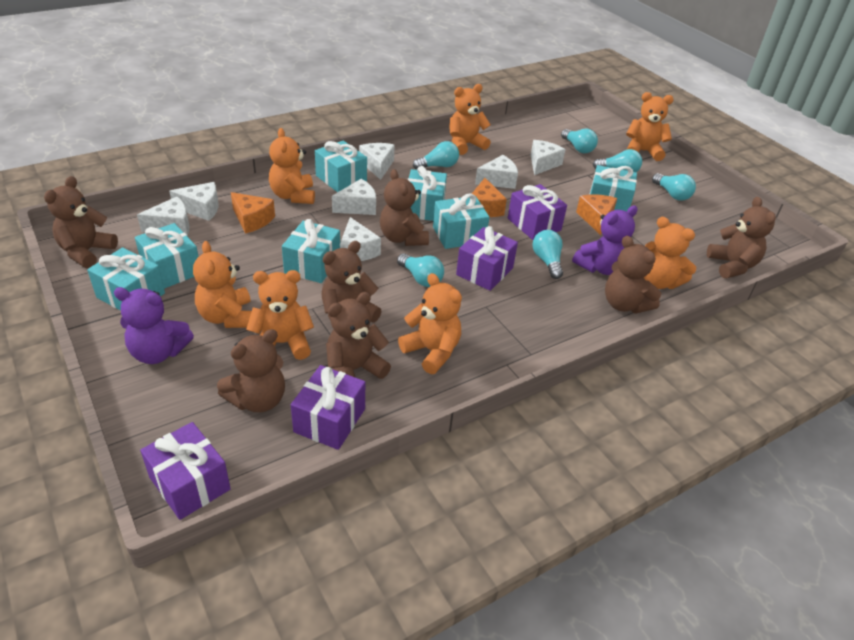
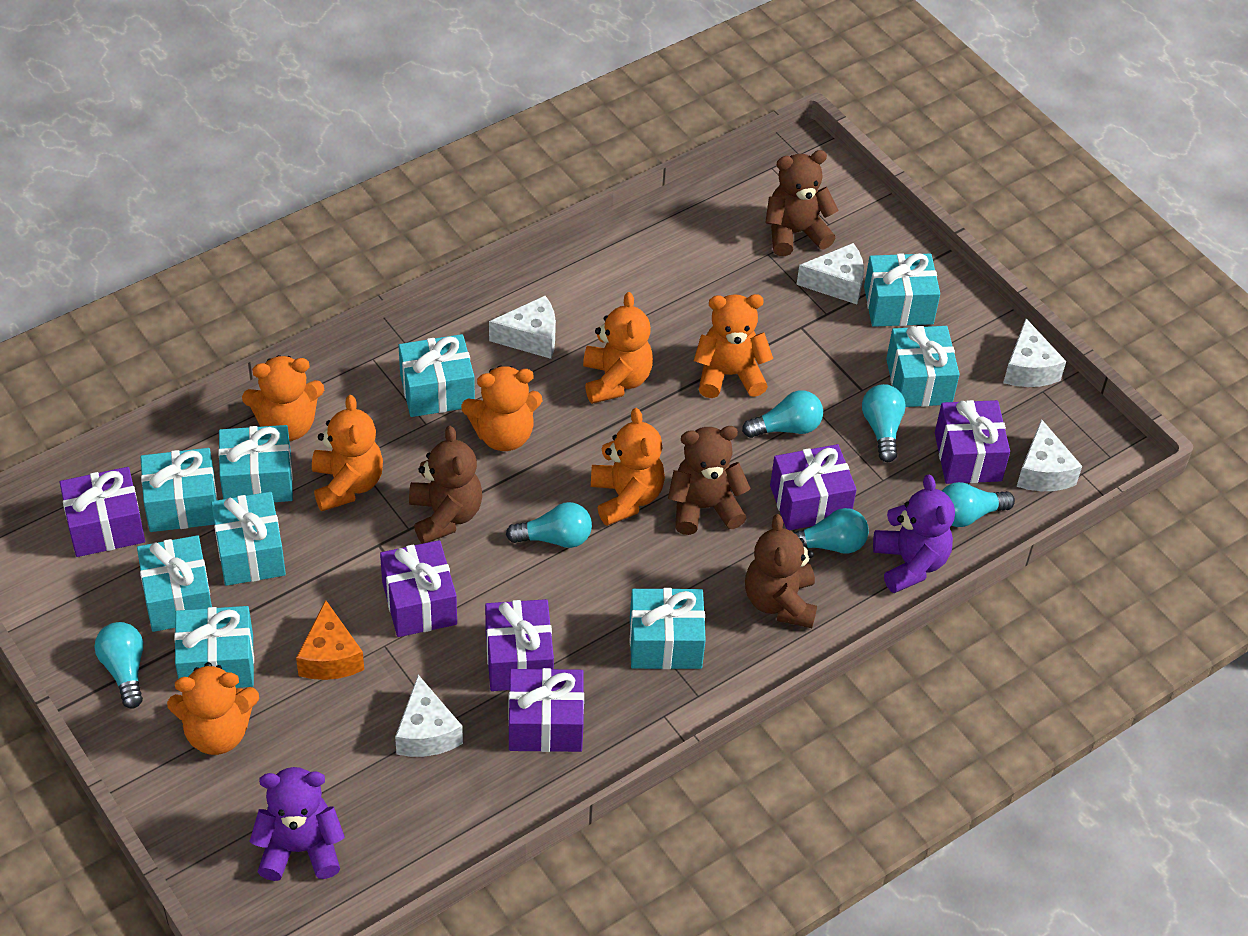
brown teddy bear: 7 -> 4
orange cheese: 3 -> 1
purple gift: 4 -> 6
turquoise gift: 7 -> 9
white cheese: 7 -> 5

